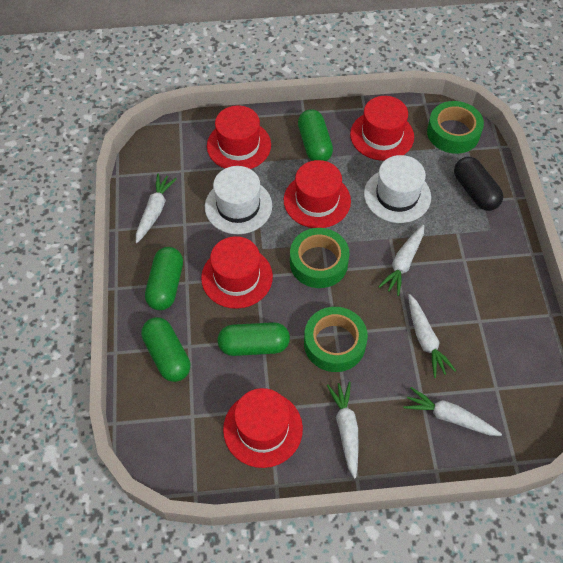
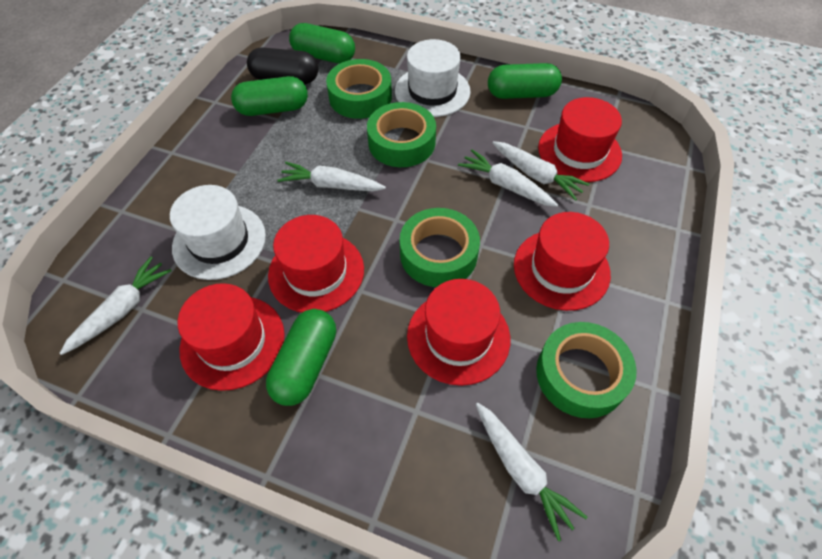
green tape: 3 -> 4

